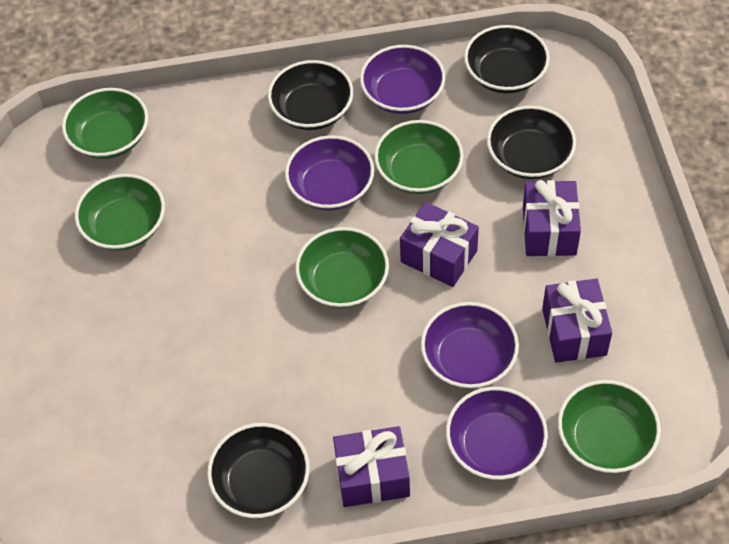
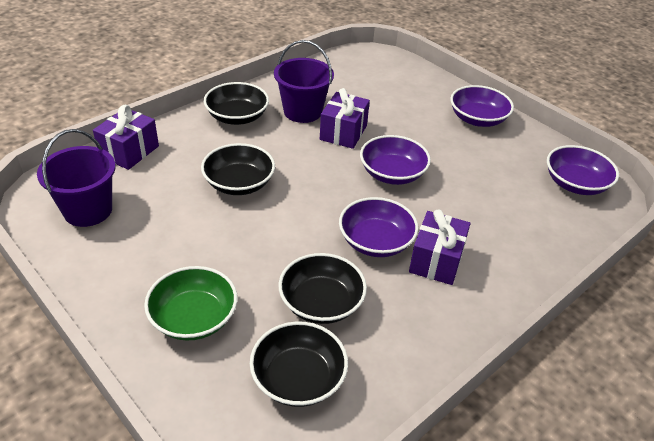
green bowl: 5 -> 1
purple bucket: 0 -> 2
purple gift: 4 -> 3

